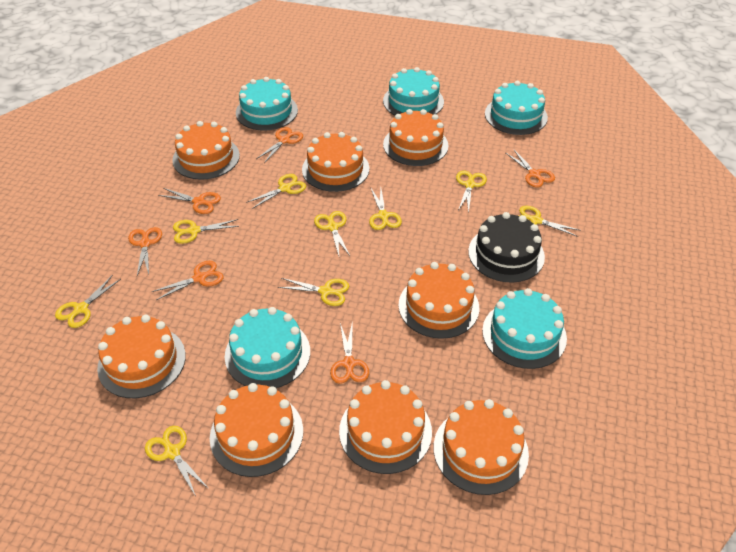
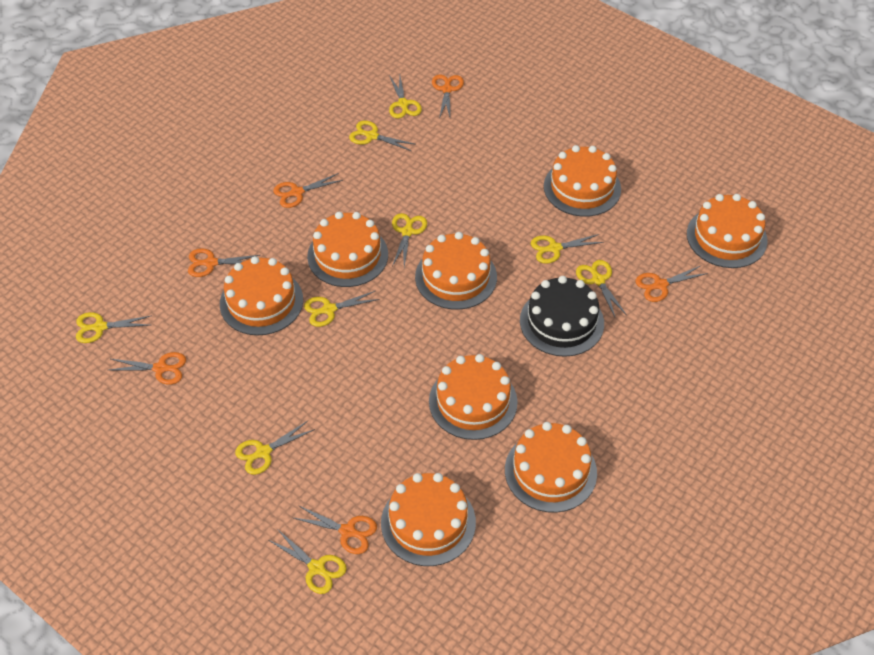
turquoise cake: 5 -> 0

